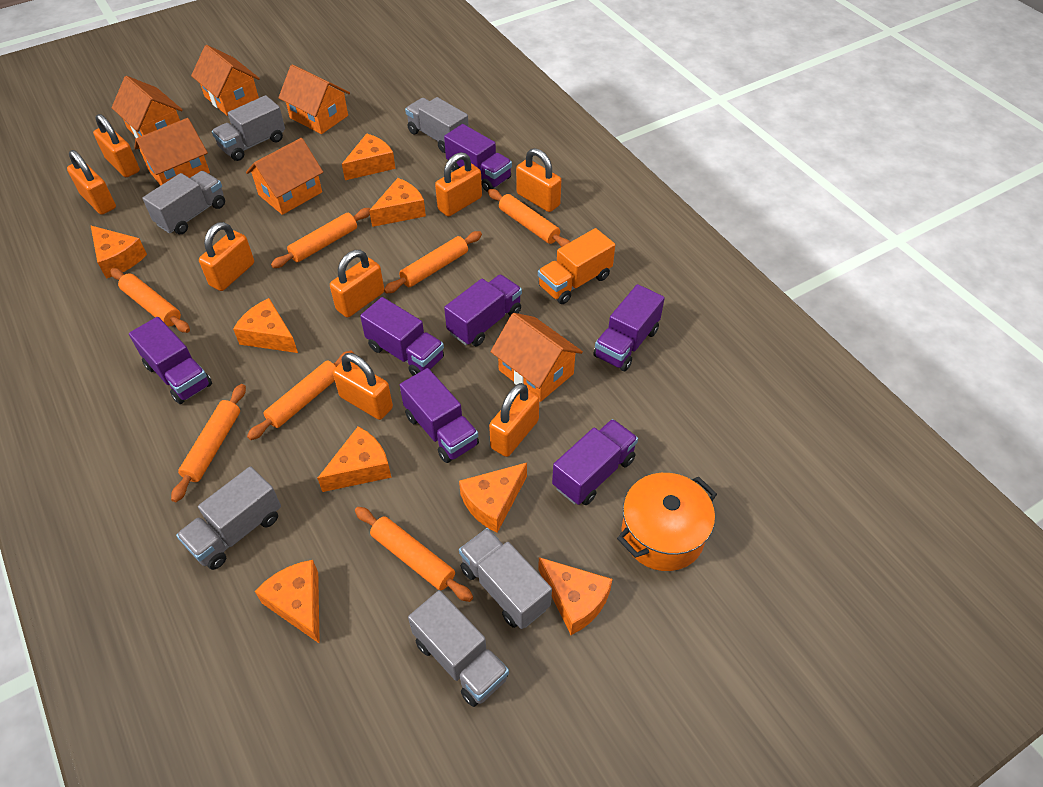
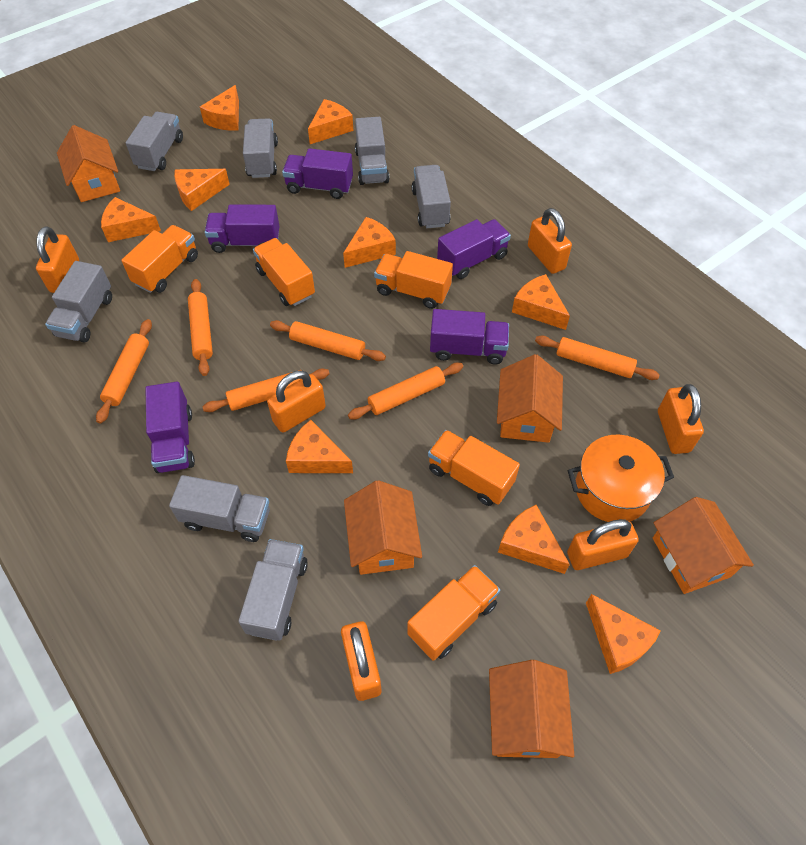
grey truck: 6 -> 7
orange cheese: 8 -> 9
orange house: 6 -> 5
orange padlock: 8 -> 6
orange rolling pin: 7 -> 6
orange truck: 1 -> 5
purple truck: 7 -> 5

